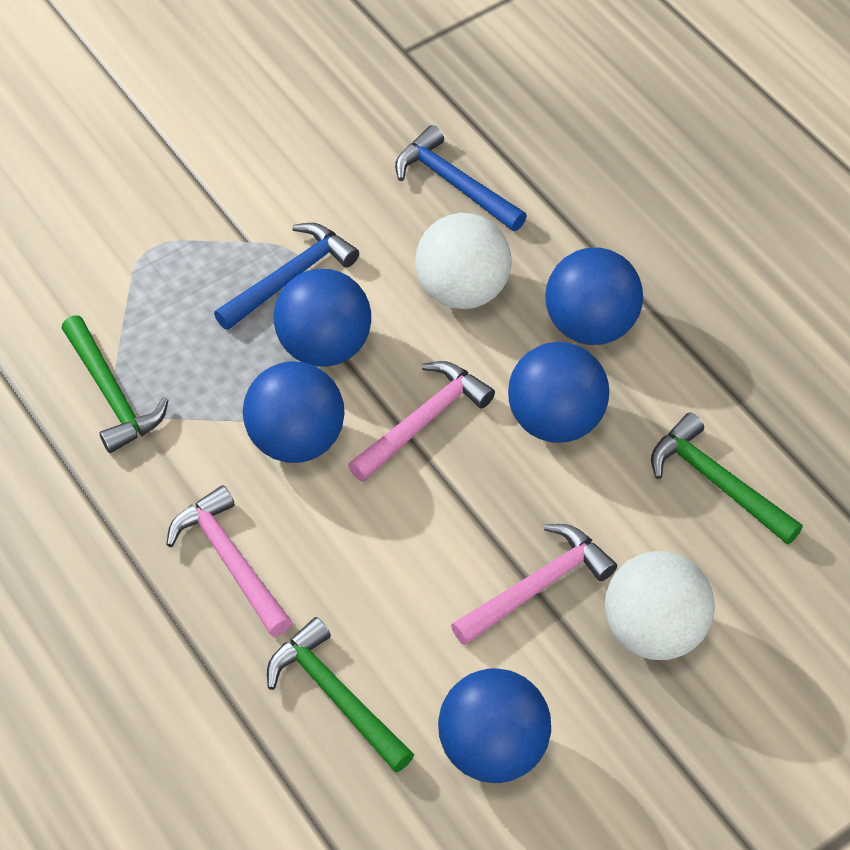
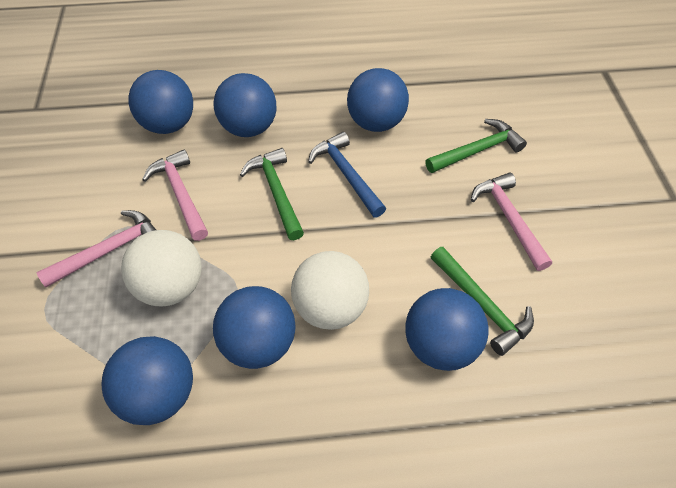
blue ball: 5 -> 6
blue hammer: 2 -> 1

